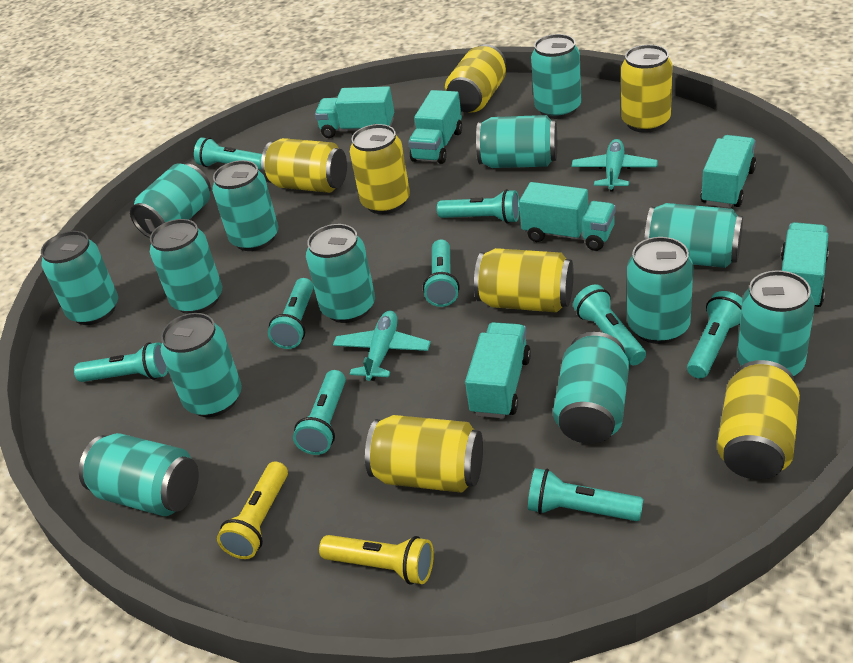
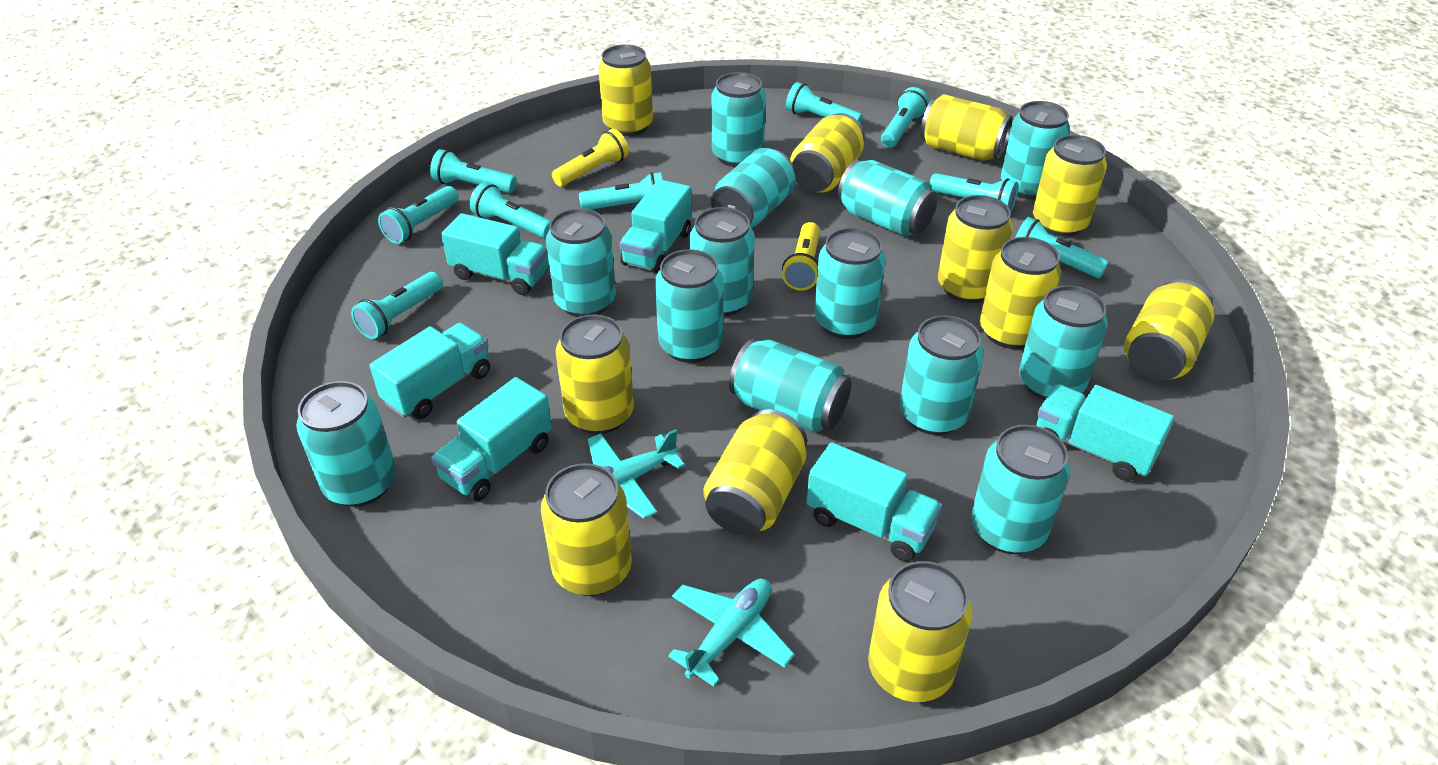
yellow can: 7 -> 11

